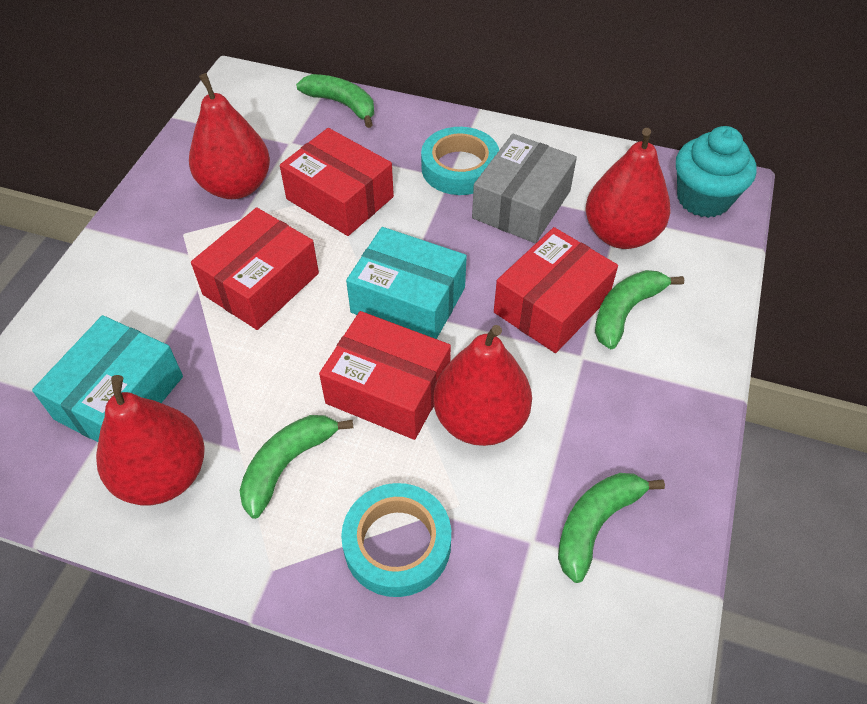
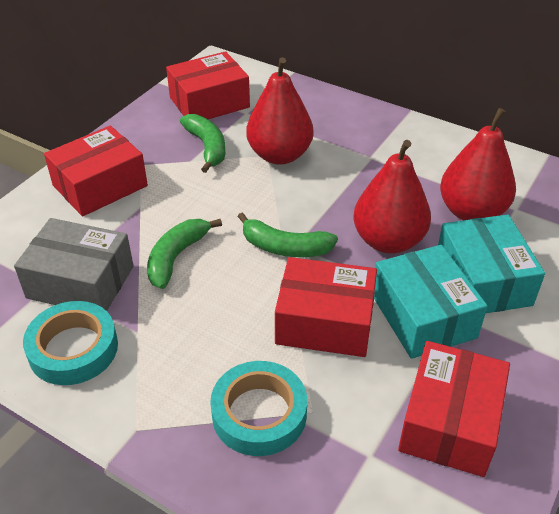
green banana: 4 -> 3
red pear: 4 -> 3
turquoise cupcake: 1 -> 0

